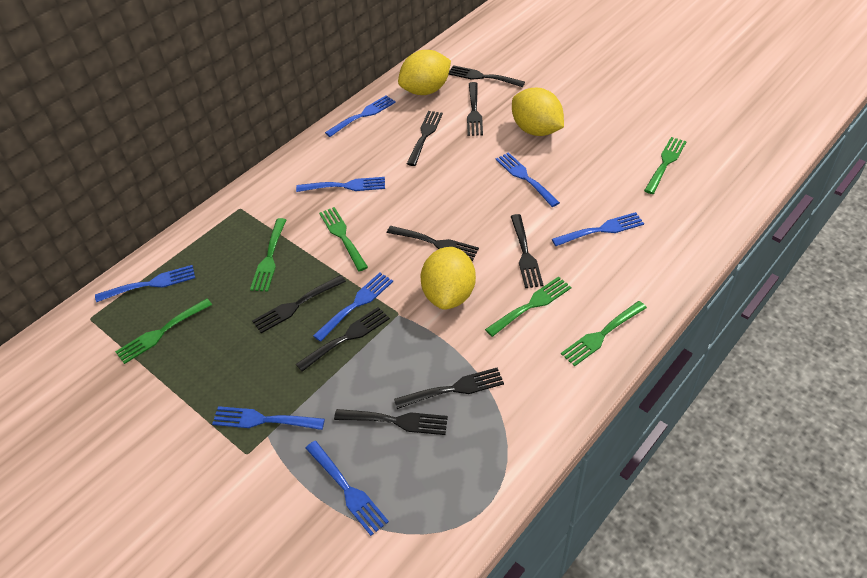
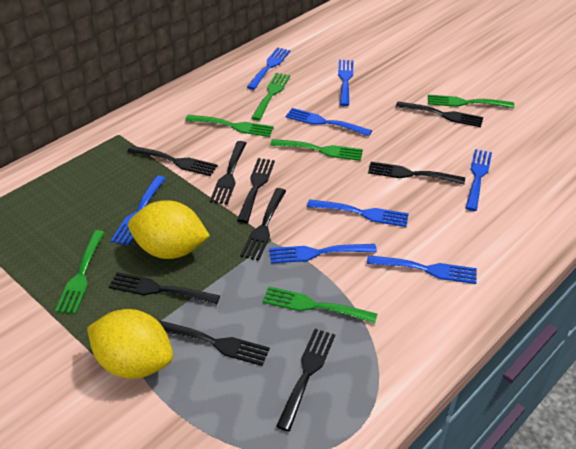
yellow lemon: 3 -> 2

